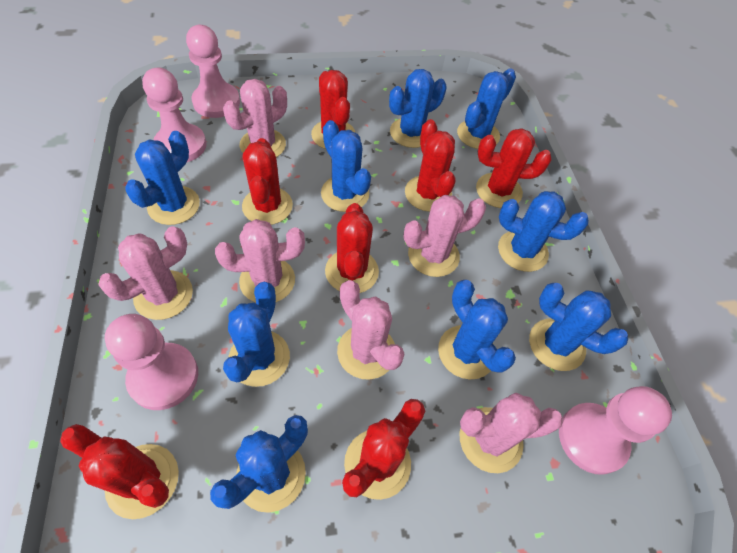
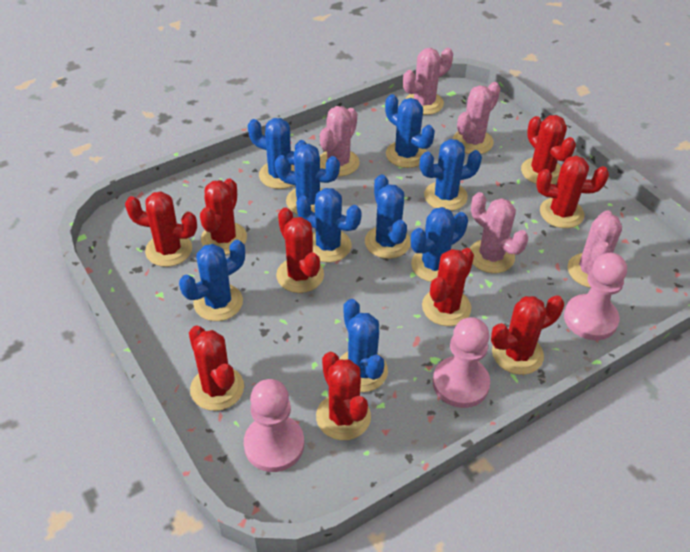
pink cactus: 6 -> 5
pink pawn: 4 -> 3
red cactus: 7 -> 9

